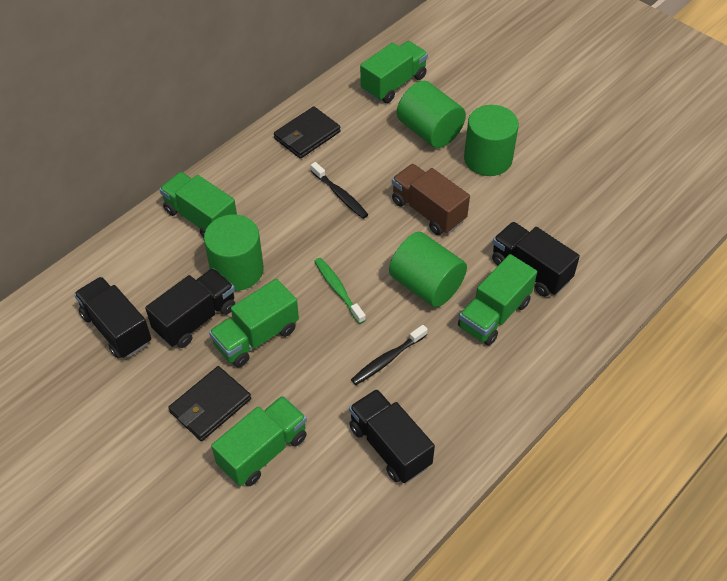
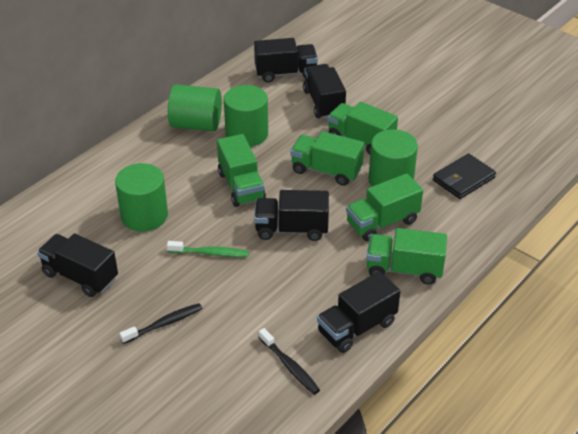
black truck: 4 -> 5
black wallet: 2 -> 1
brown truck: 1 -> 0

